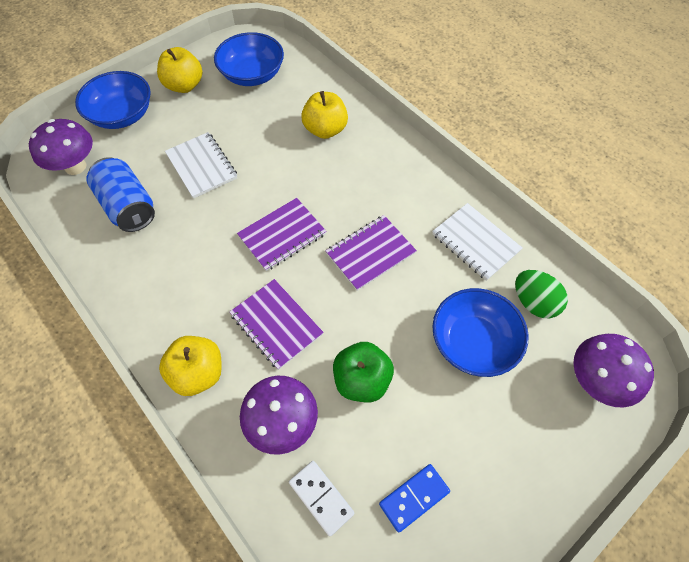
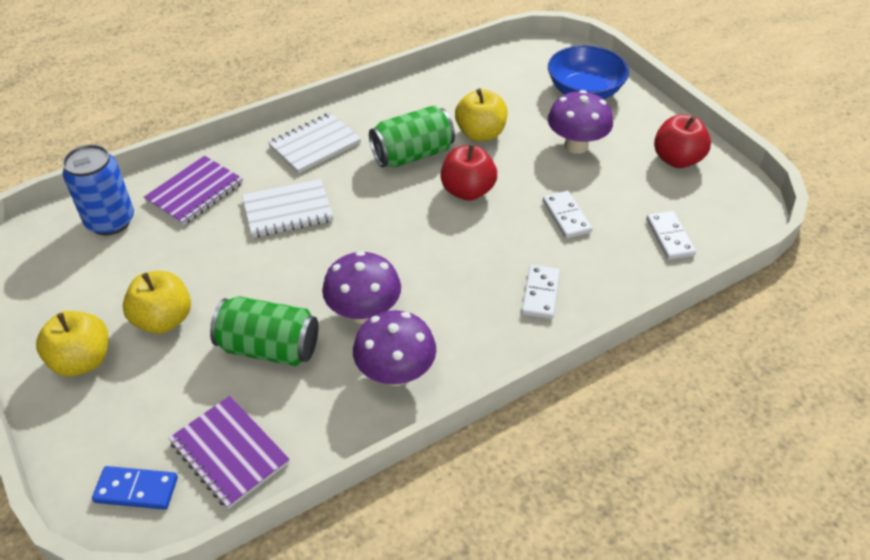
blue bowl: 3 -> 1
green apple: 1 -> 0
green can: 0 -> 2
green egg: 1 -> 0
purple notebook: 3 -> 2
red apple: 0 -> 2
white domino: 1 -> 3

